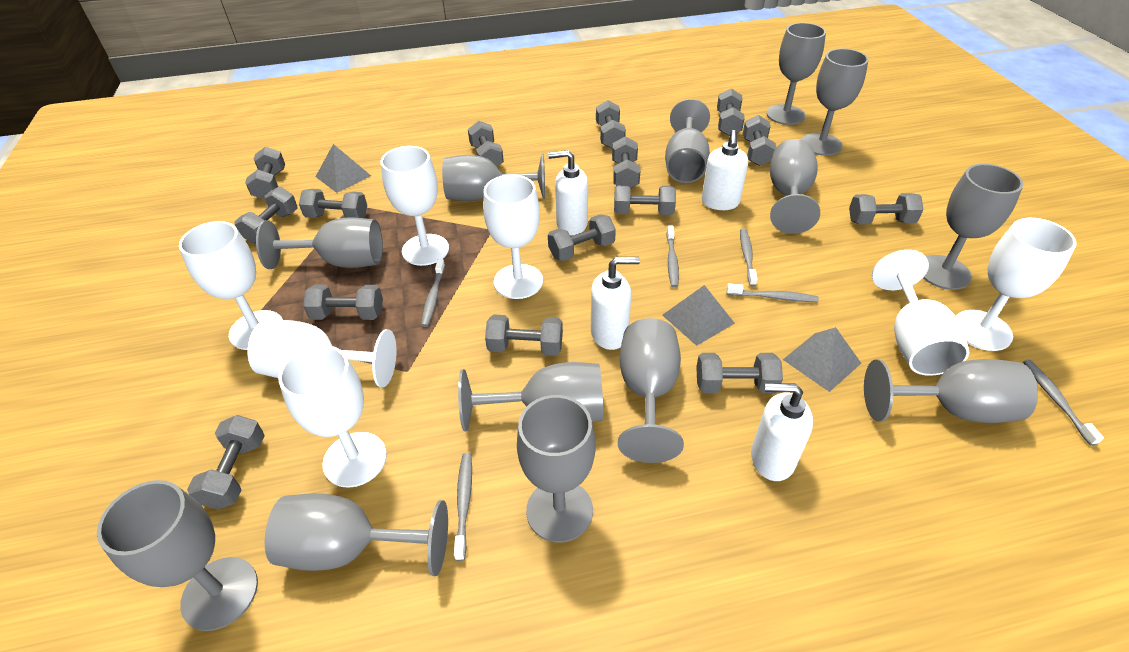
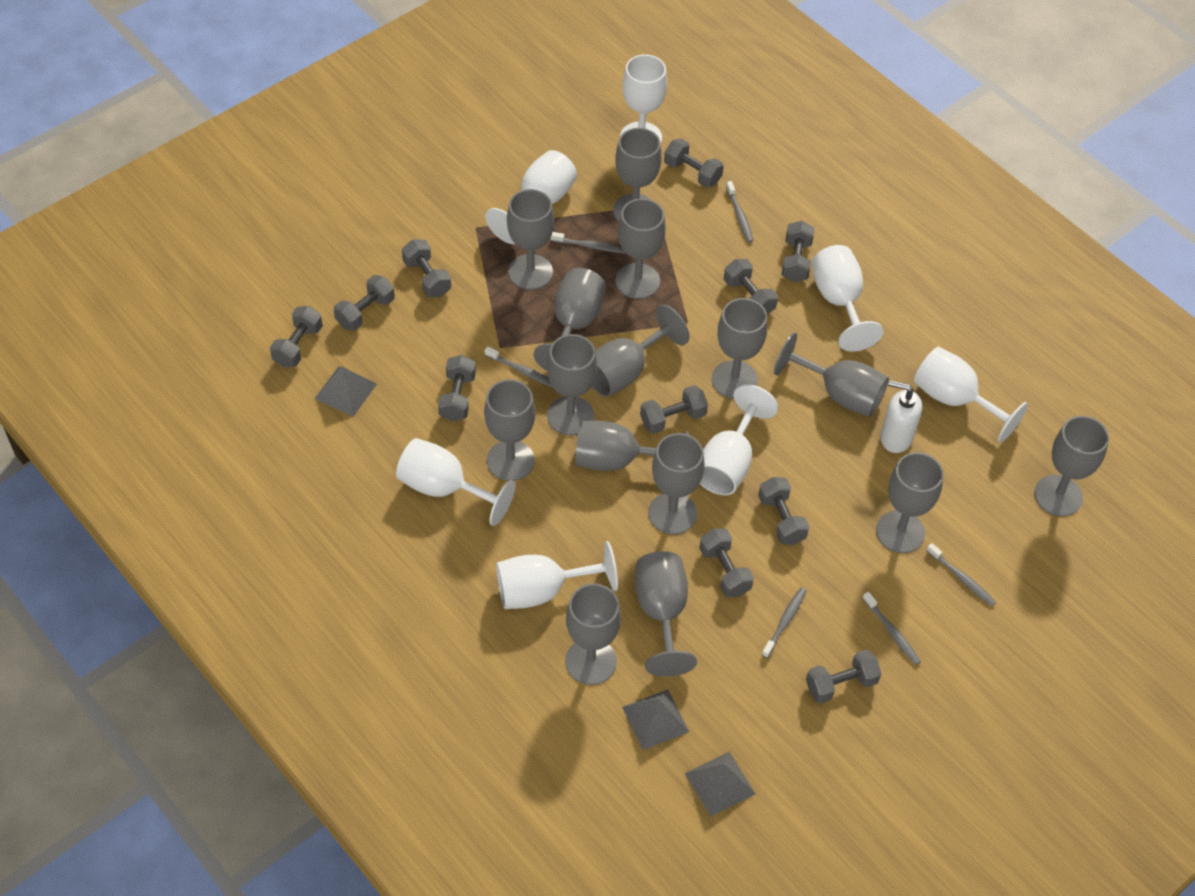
grey dumbbell: 15 -> 11
grey goblet: 13 -> 15
white soap dispenser: 4 -> 1

